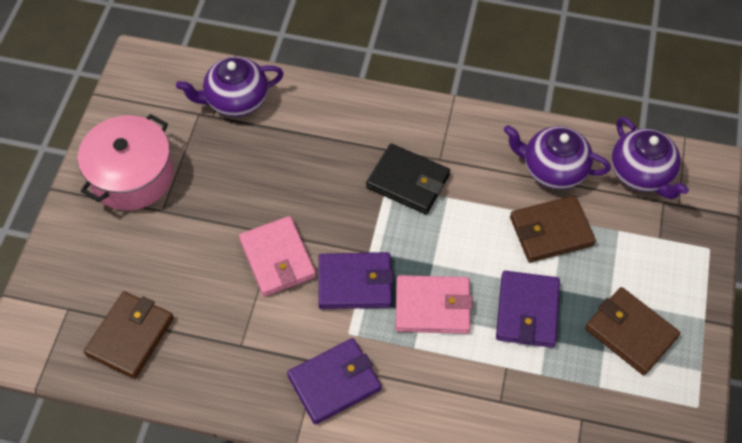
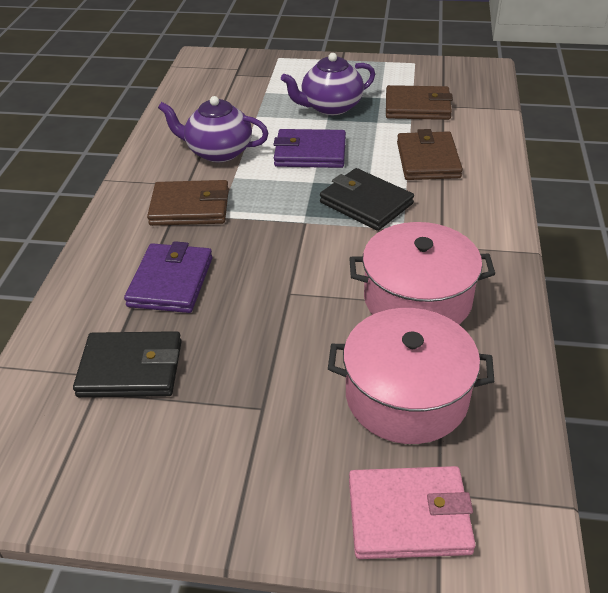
black wallet: 1 -> 2
pink pot: 1 -> 2
pink wallet: 2 -> 1
purple teapot: 3 -> 2
purple wallet: 3 -> 2

